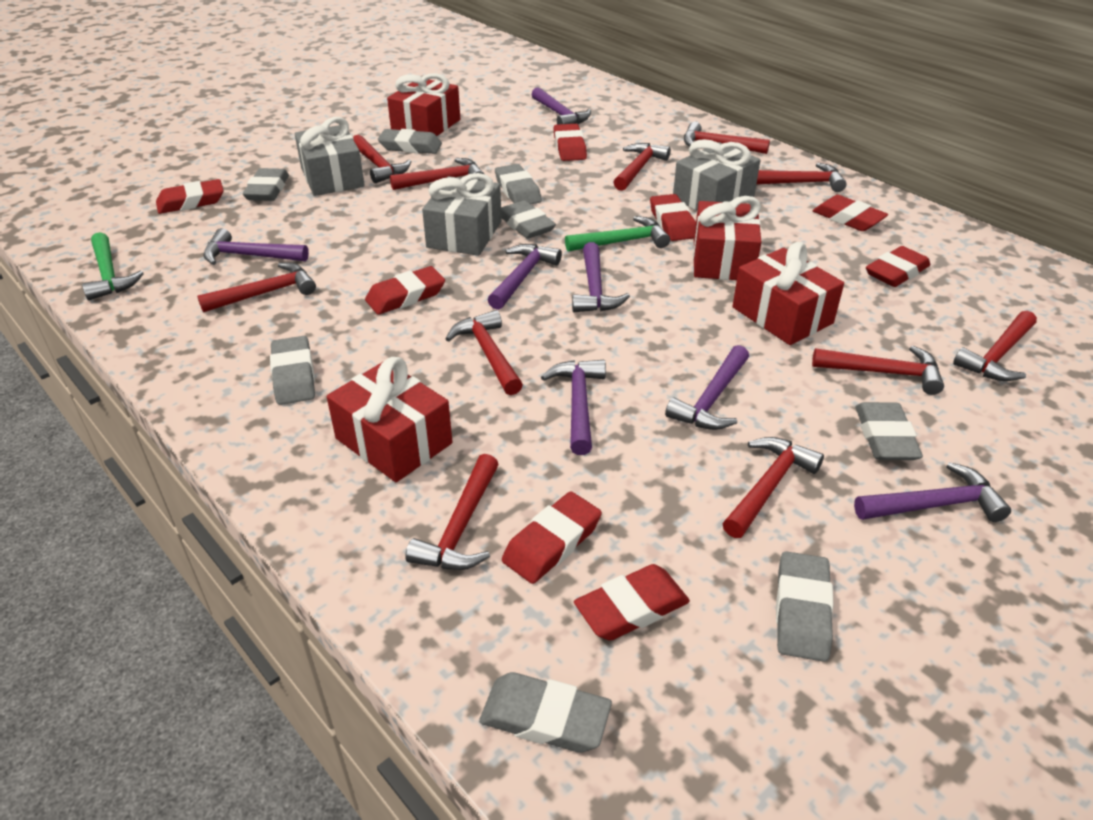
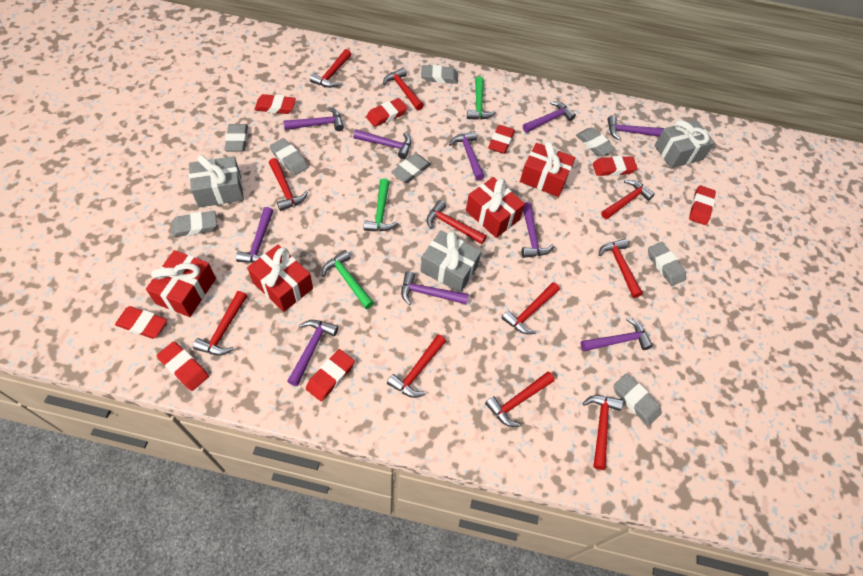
green hammer: 2 -> 3
purple hammer: 7 -> 10

